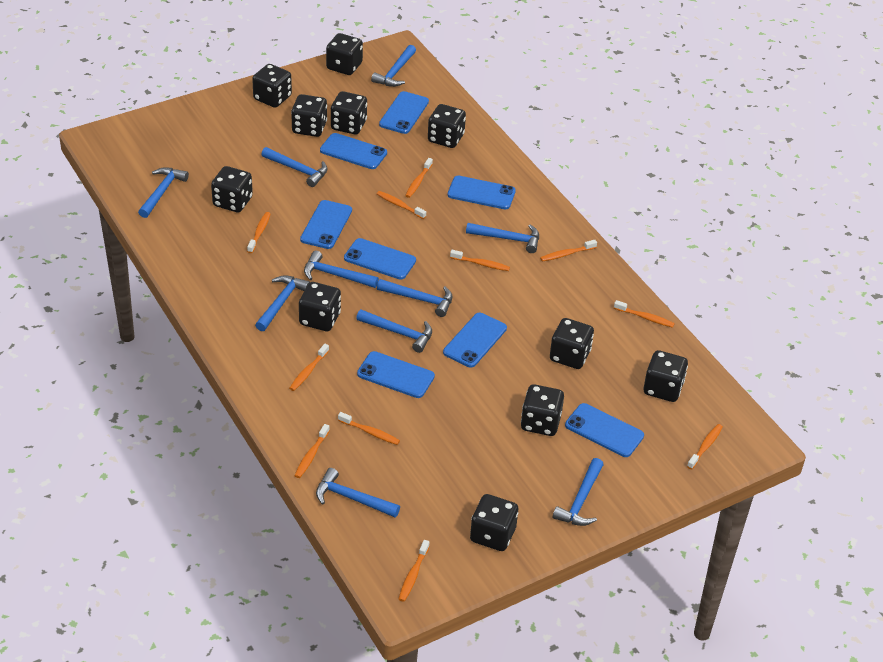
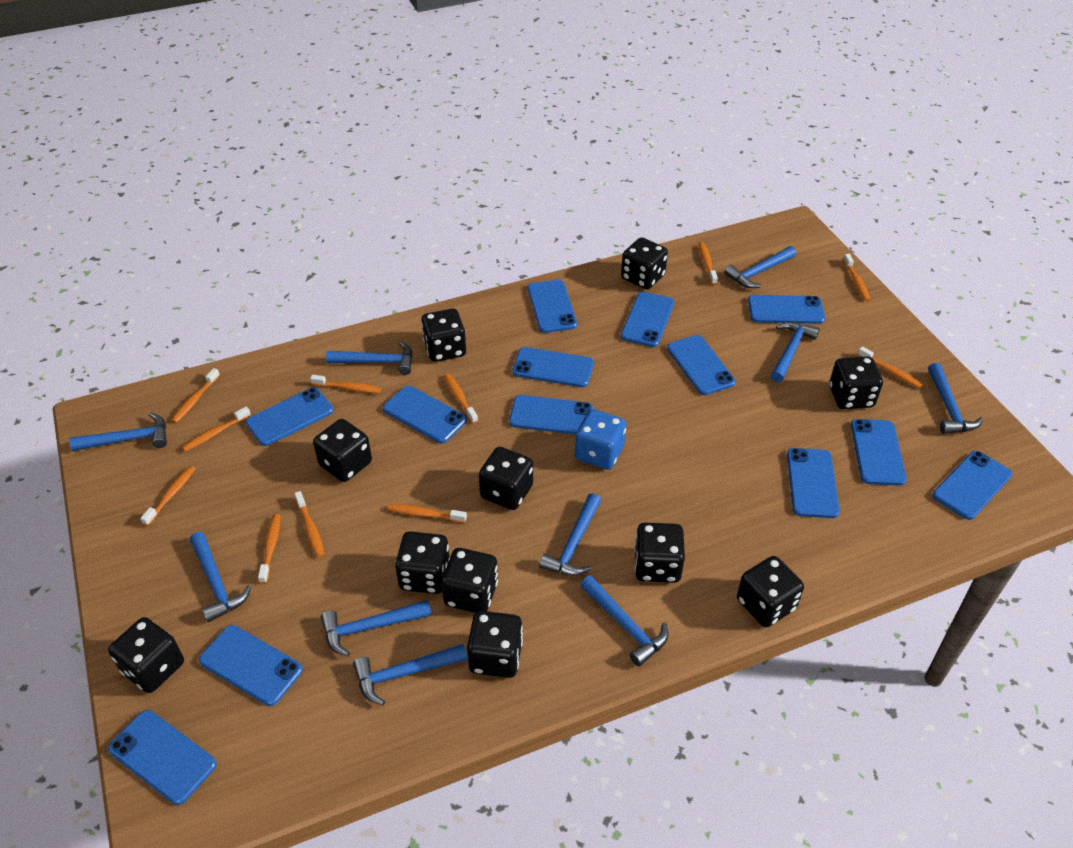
blue dice: 0 -> 1
blue phone: 8 -> 13

